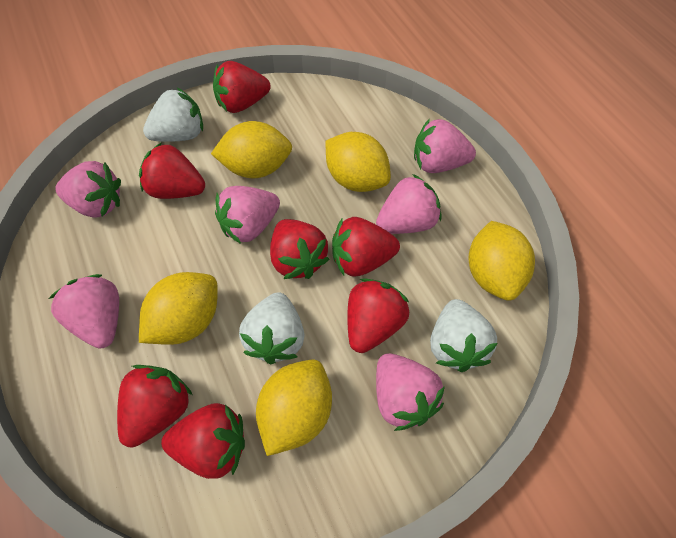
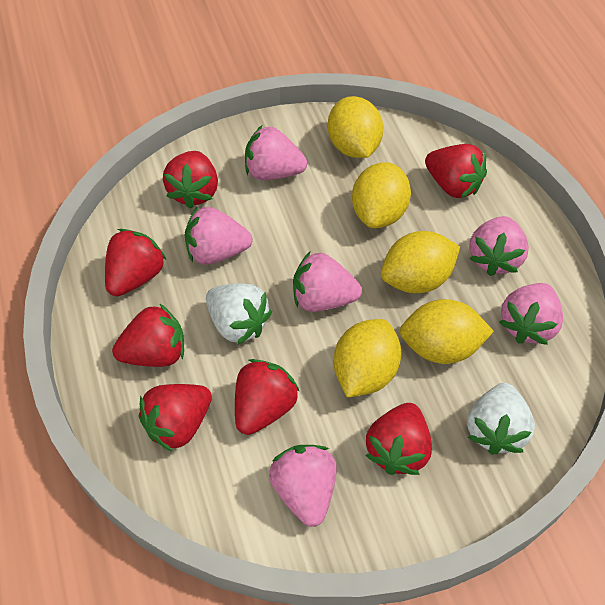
white strawberry: 3 -> 2

